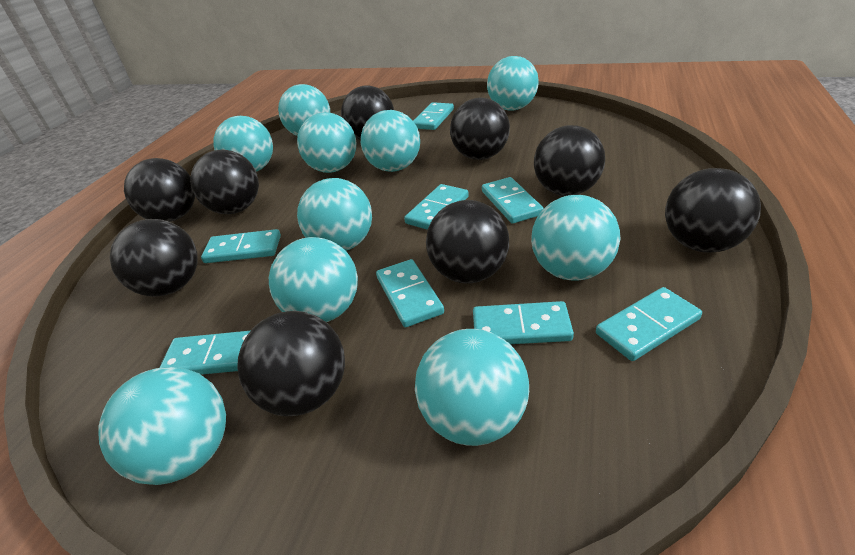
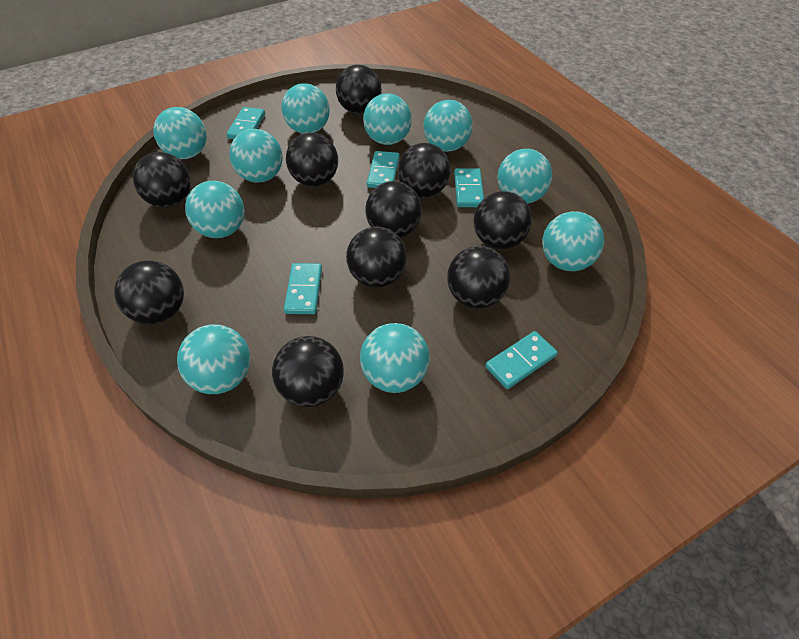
black ball: 9 -> 10
turquoise domino: 8 -> 5

